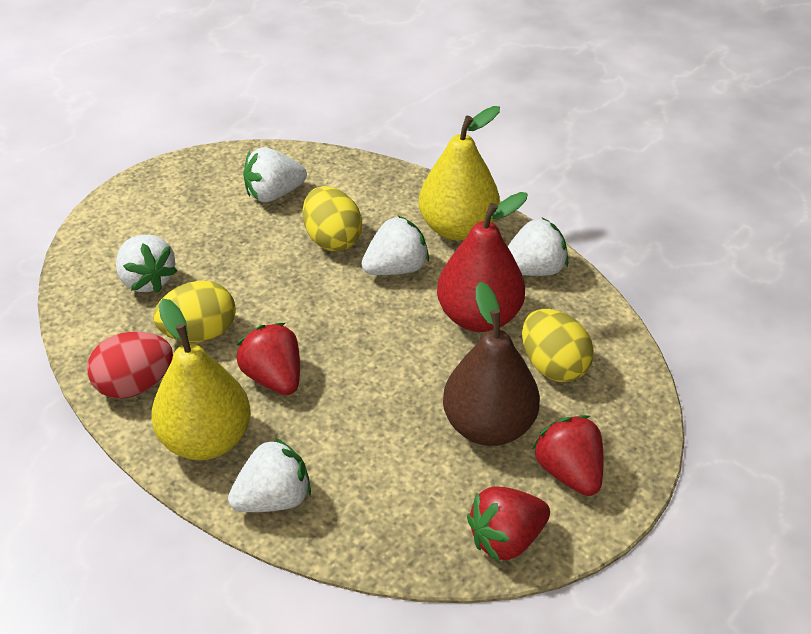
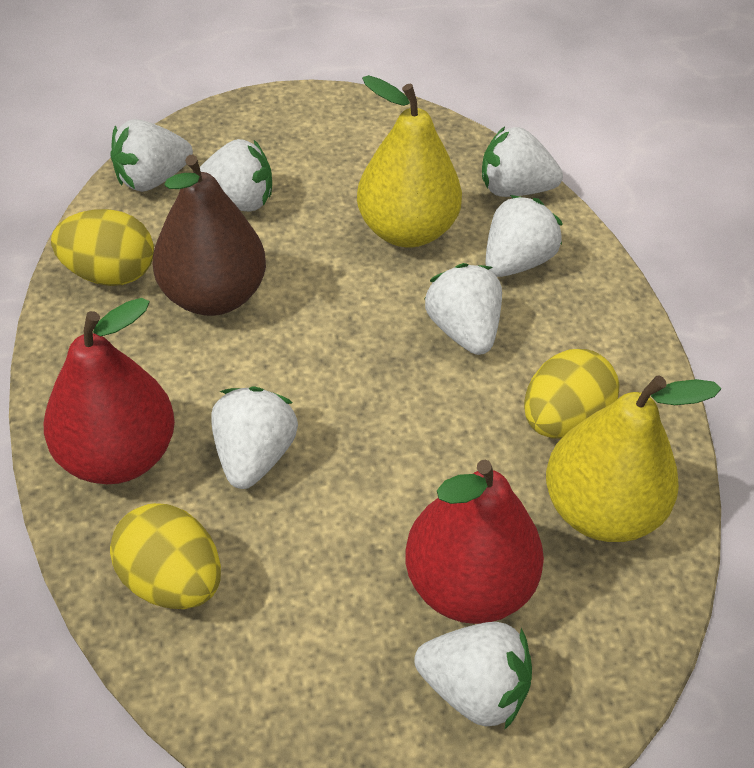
red egg: 1 -> 0
red pear: 1 -> 2
red strawberry: 3 -> 0
white strawberry: 5 -> 7

